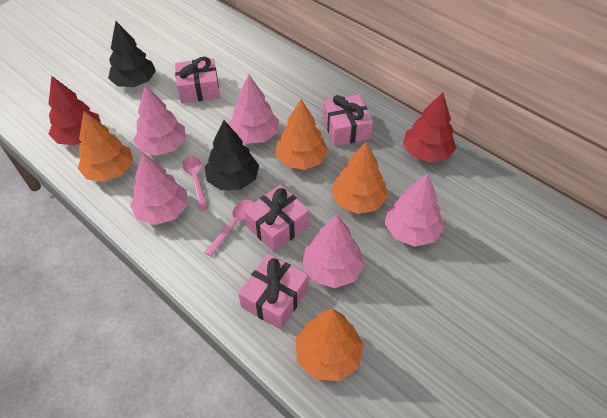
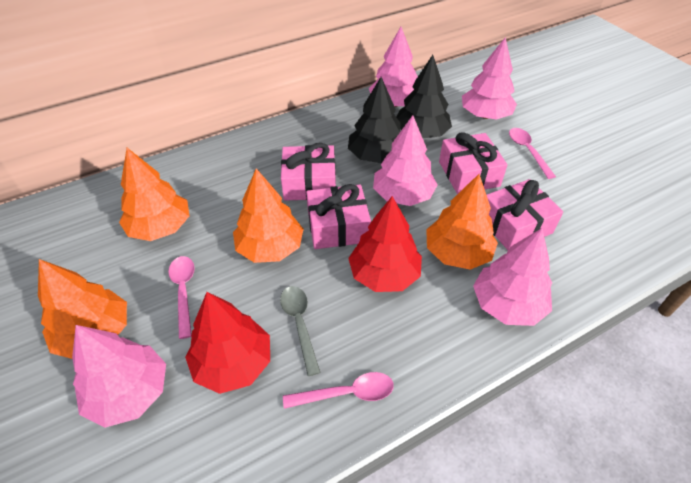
grey spoon: 0 -> 1
pink spoon: 2 -> 3

